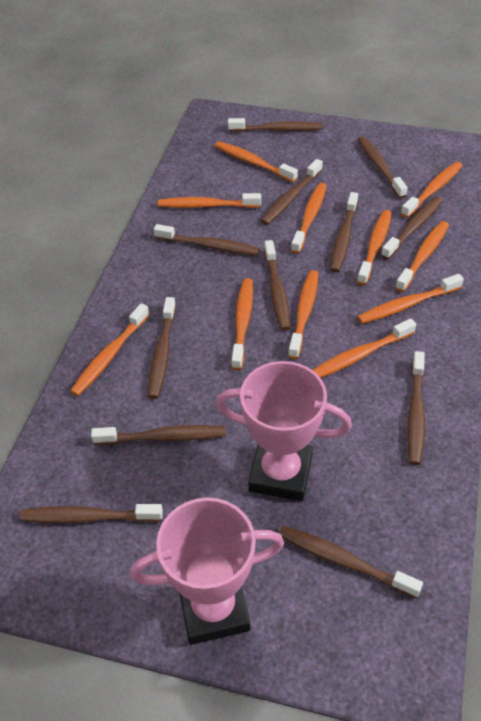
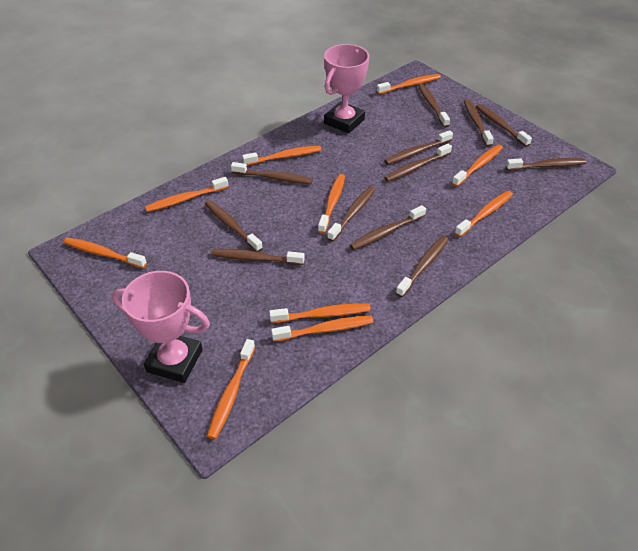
orange toothbrush: 11 -> 10

